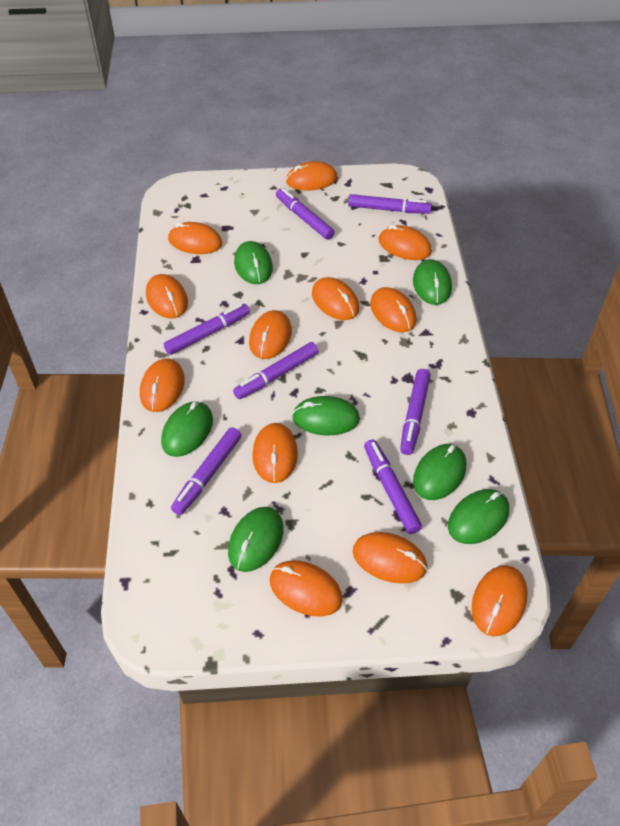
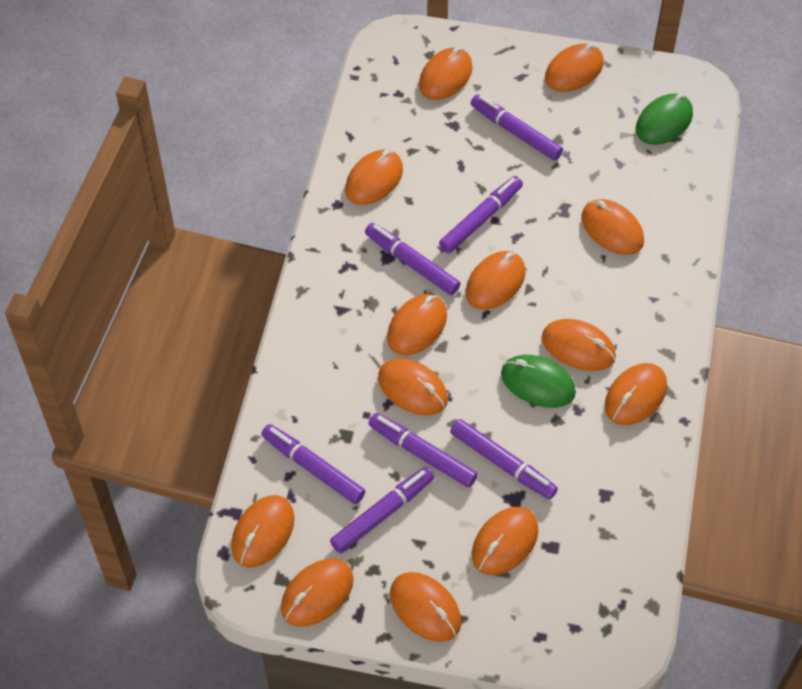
green mouse: 7 -> 2
orange mouse: 12 -> 13

